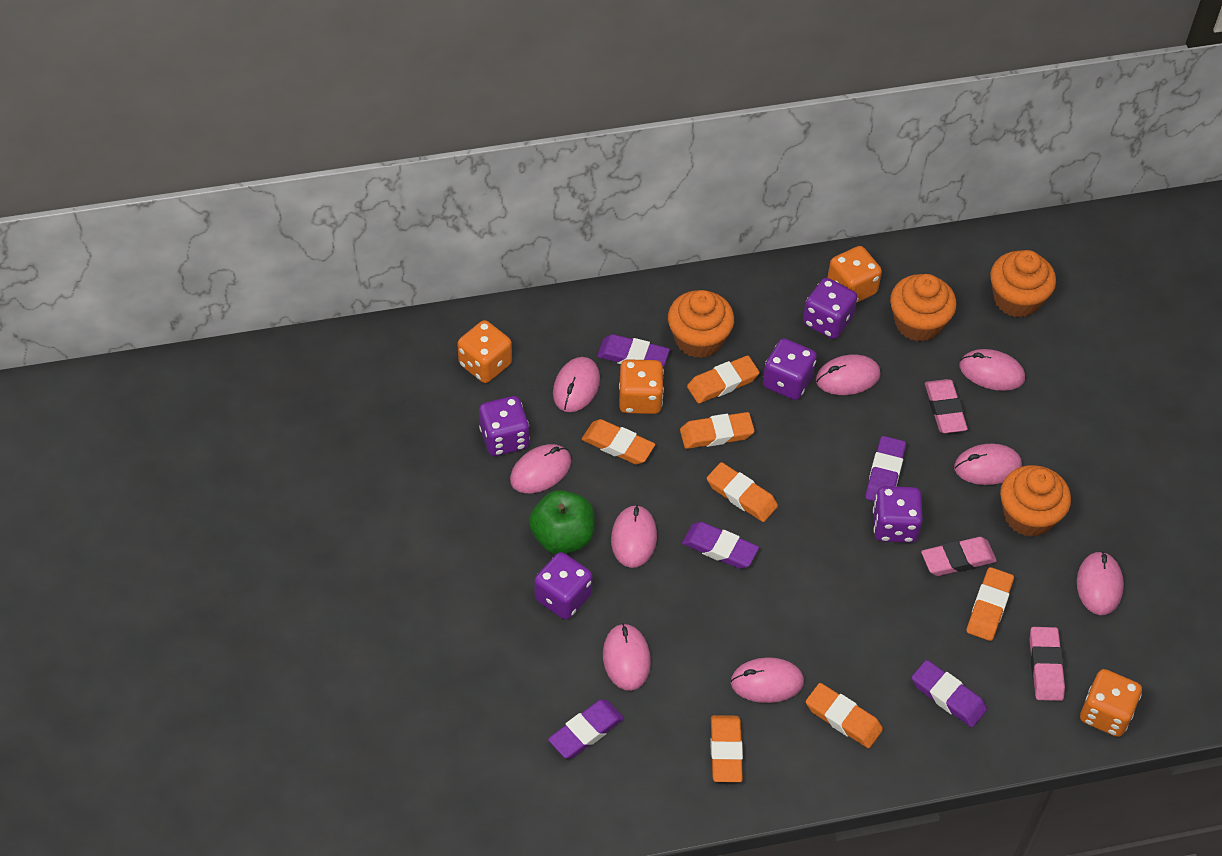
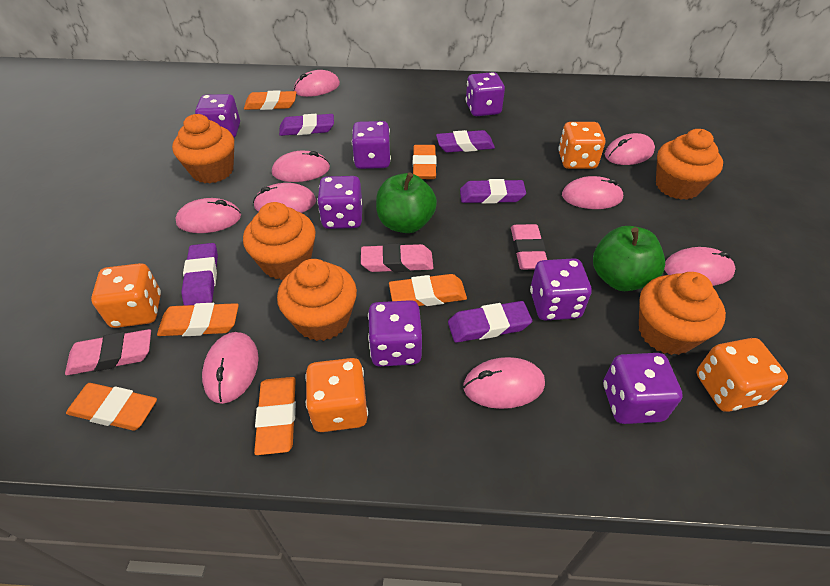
green apple: 1 -> 2
orange cupcake: 4 -> 5
orange eraser: 7 -> 6
purple dice: 5 -> 7

